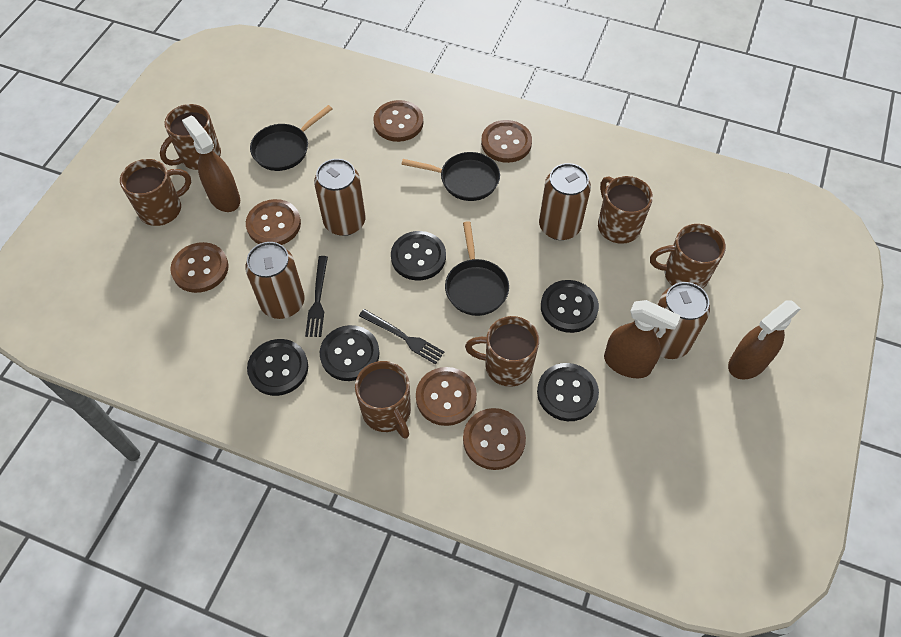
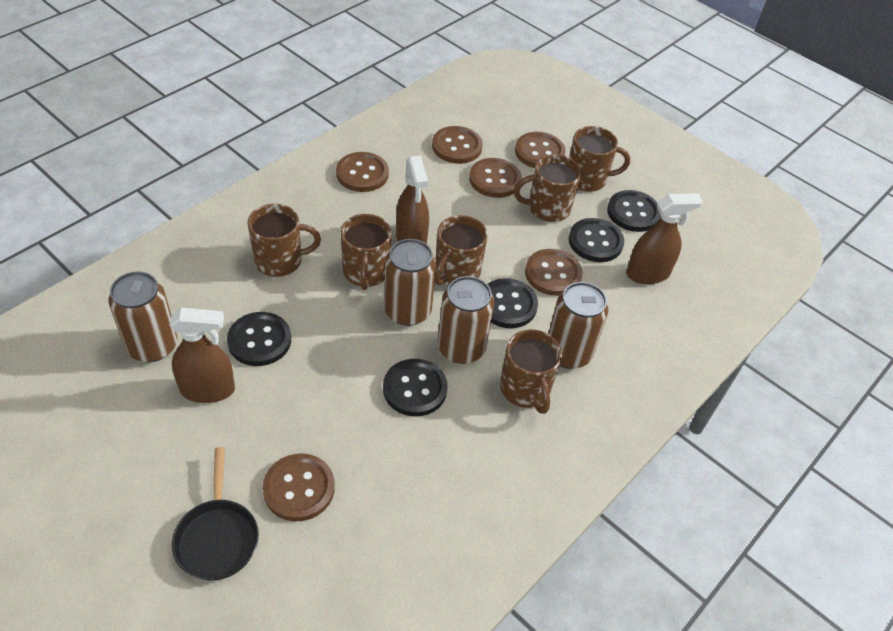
black fork: 2 -> 0
black pan: 3 -> 1

